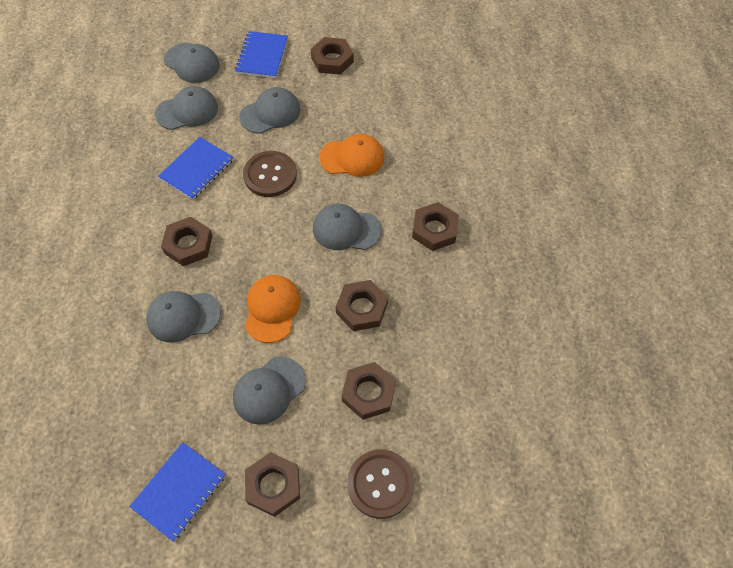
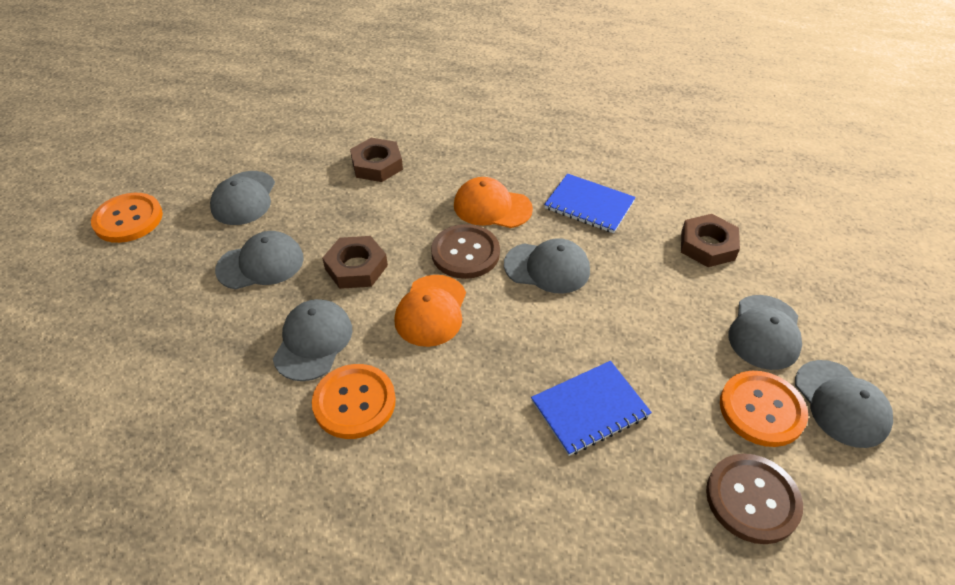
blue notebook: 3 -> 2
brown nut: 6 -> 3
orange button: 0 -> 3

